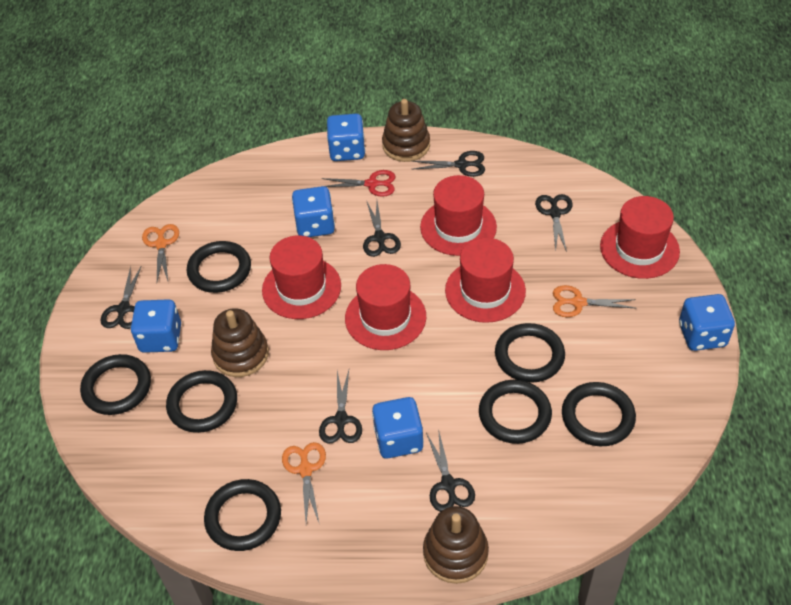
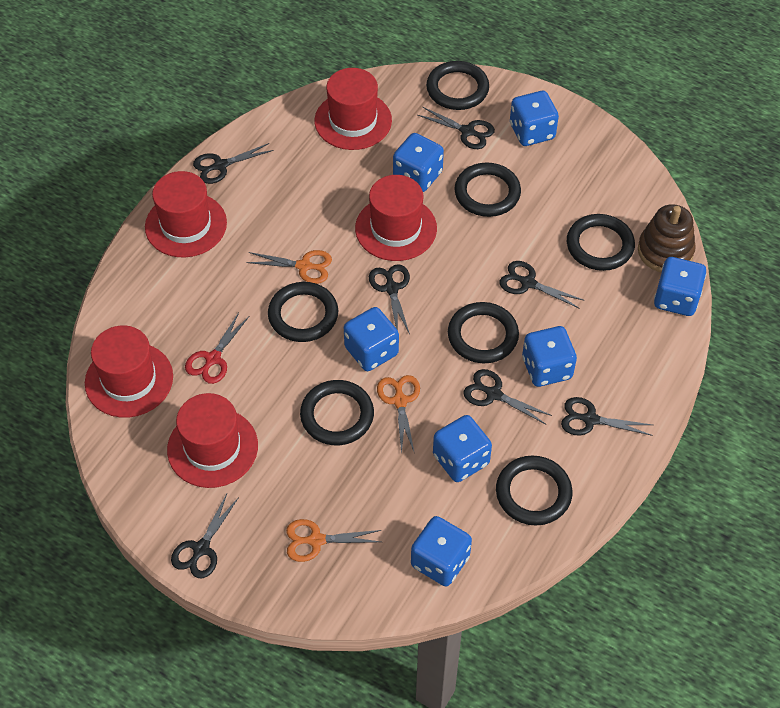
black scissors: 6 -> 7
blue dice: 5 -> 7
brown stacking toy: 3 -> 1

